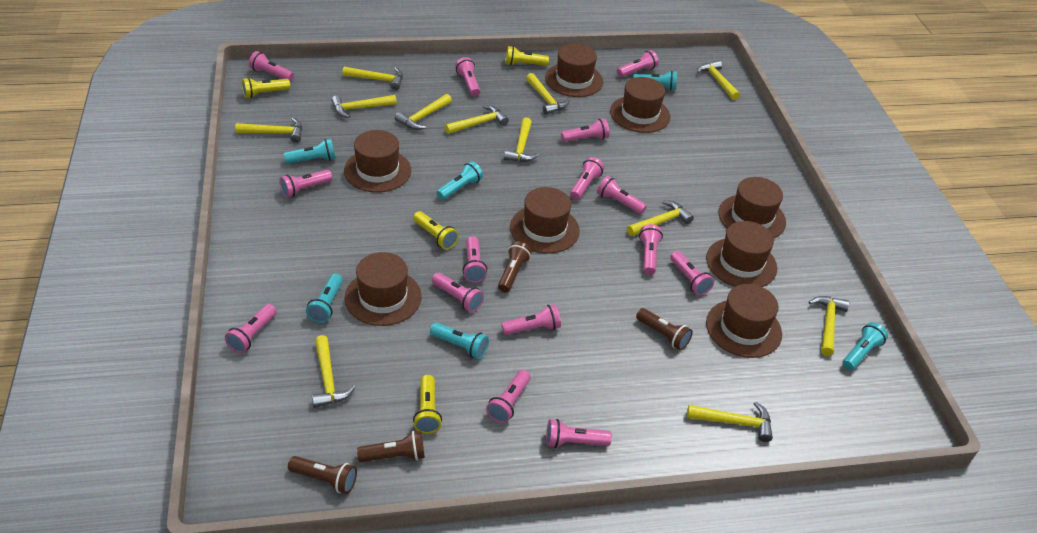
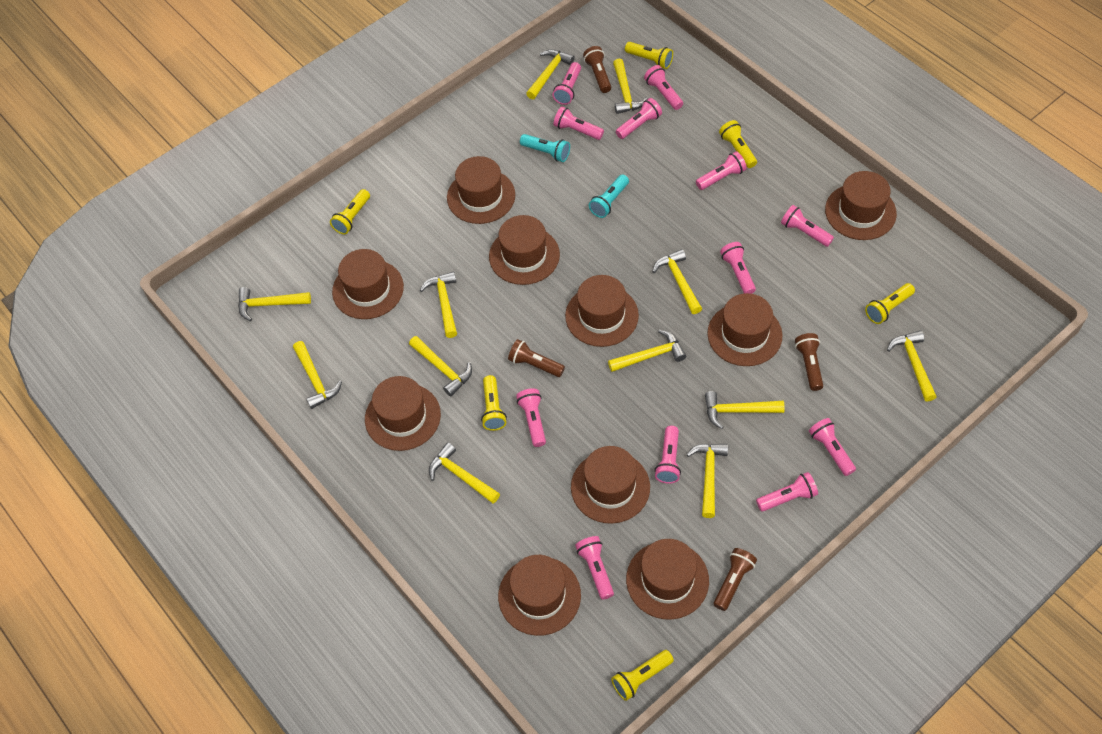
brown hat: 8 -> 10
pink flashlight: 15 -> 12
turquoise flashlight: 6 -> 2
yellow flashlight: 4 -> 6

